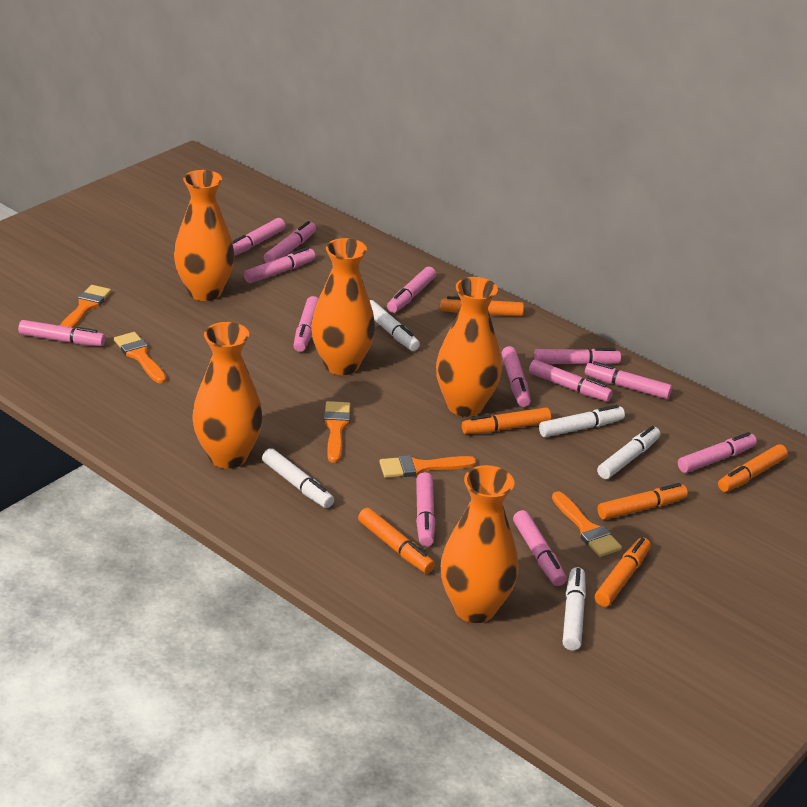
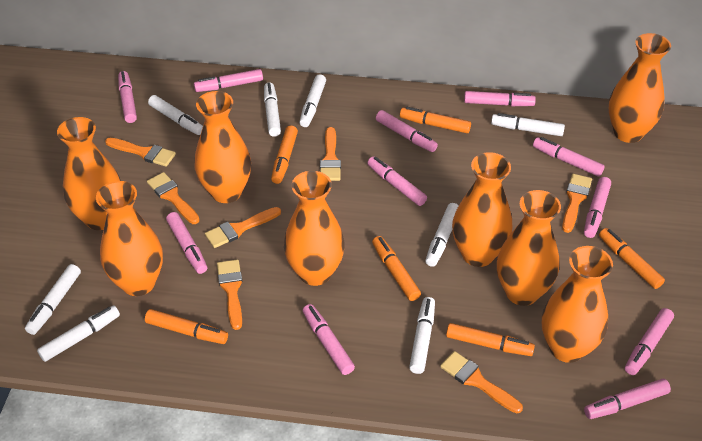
orange brush: 5 -> 7
orange vase: 5 -> 8
pink marker: 13 -> 11
white marker: 5 -> 8

